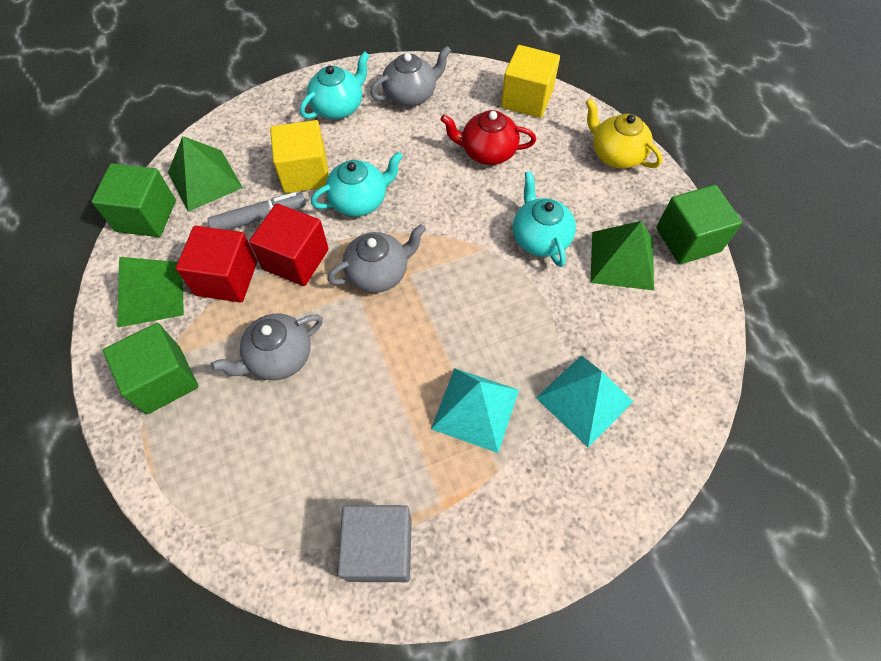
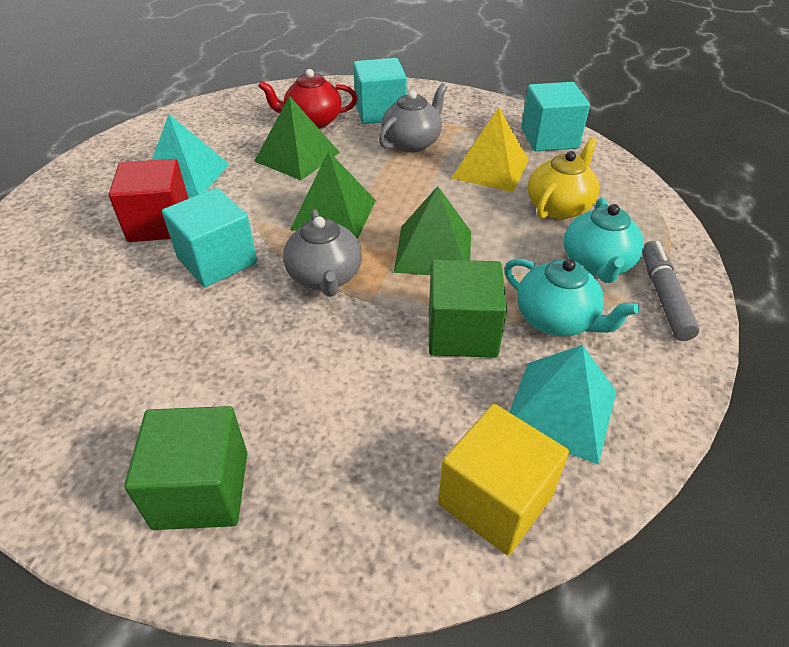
green cube: 3 -> 2
grey cube: 1 -> 0
grey teapot: 3 -> 2
red cube: 2 -> 1
turquoise cube: 0 -> 3
turquoise teapot: 3 -> 2
yellow cube: 2 -> 1
yellow pyramid: 0 -> 1

